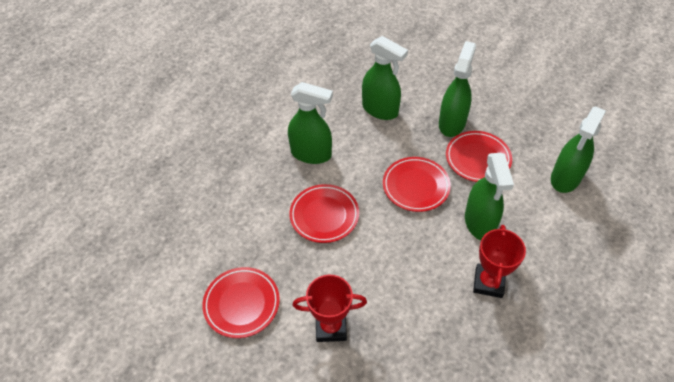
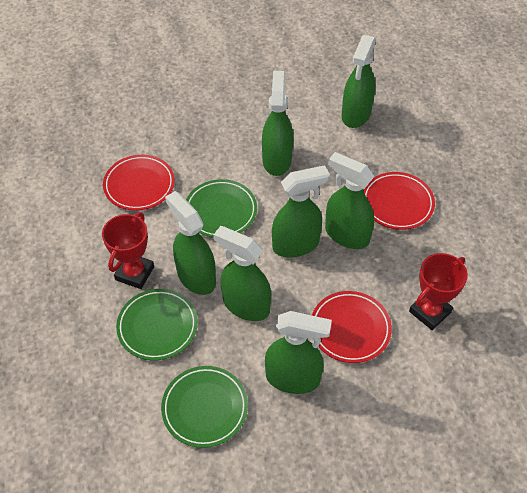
green plate: 0 -> 3
green spray bottle: 5 -> 7
red plate: 4 -> 3

